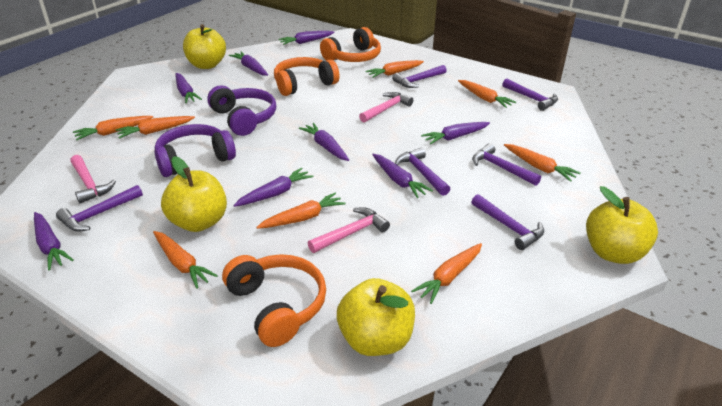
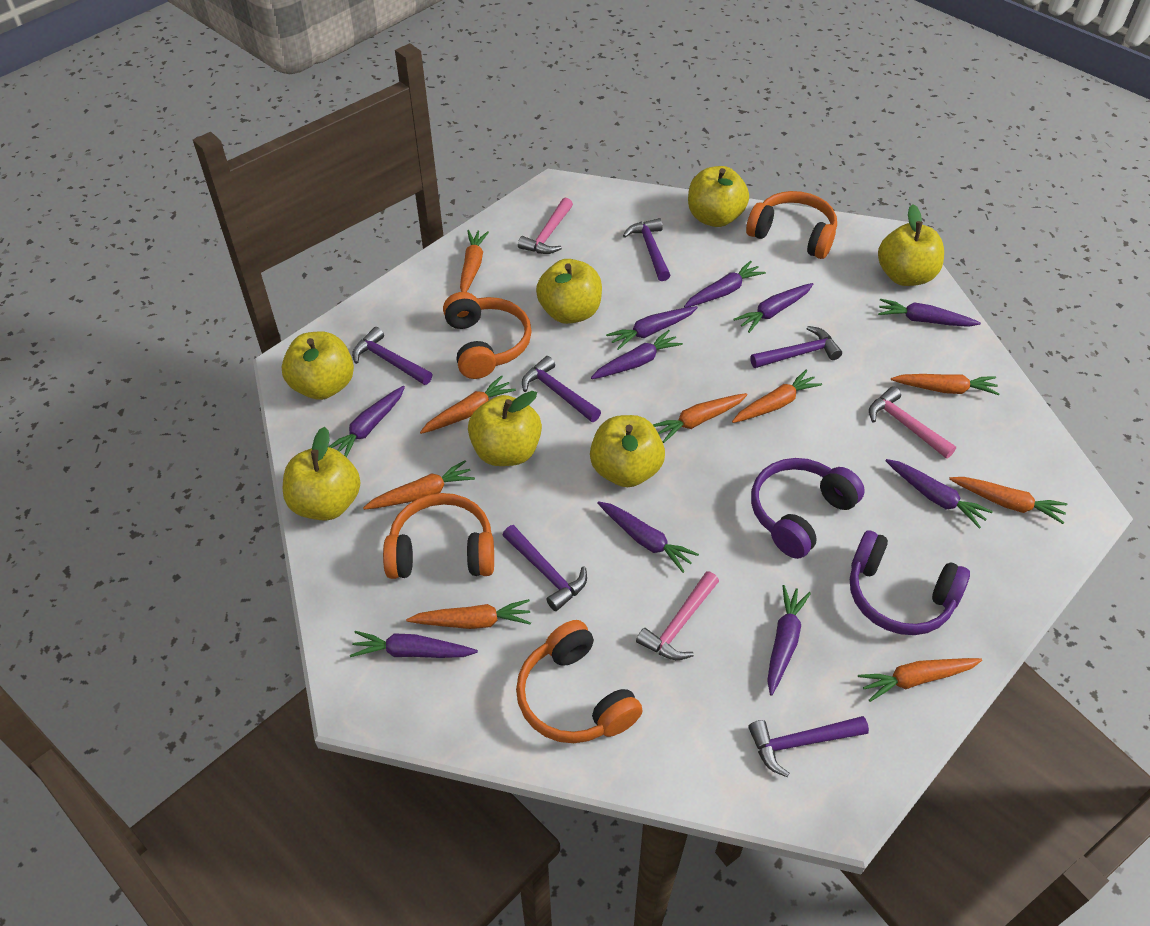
orange carrot: 8 -> 9
orange headphones: 3 -> 4
purple carrot: 8 -> 10
yellow apple: 4 -> 7

